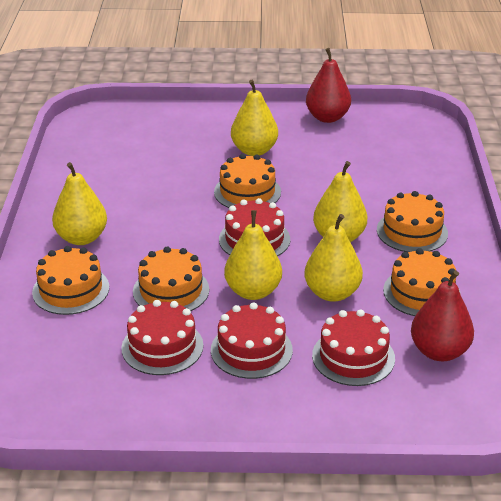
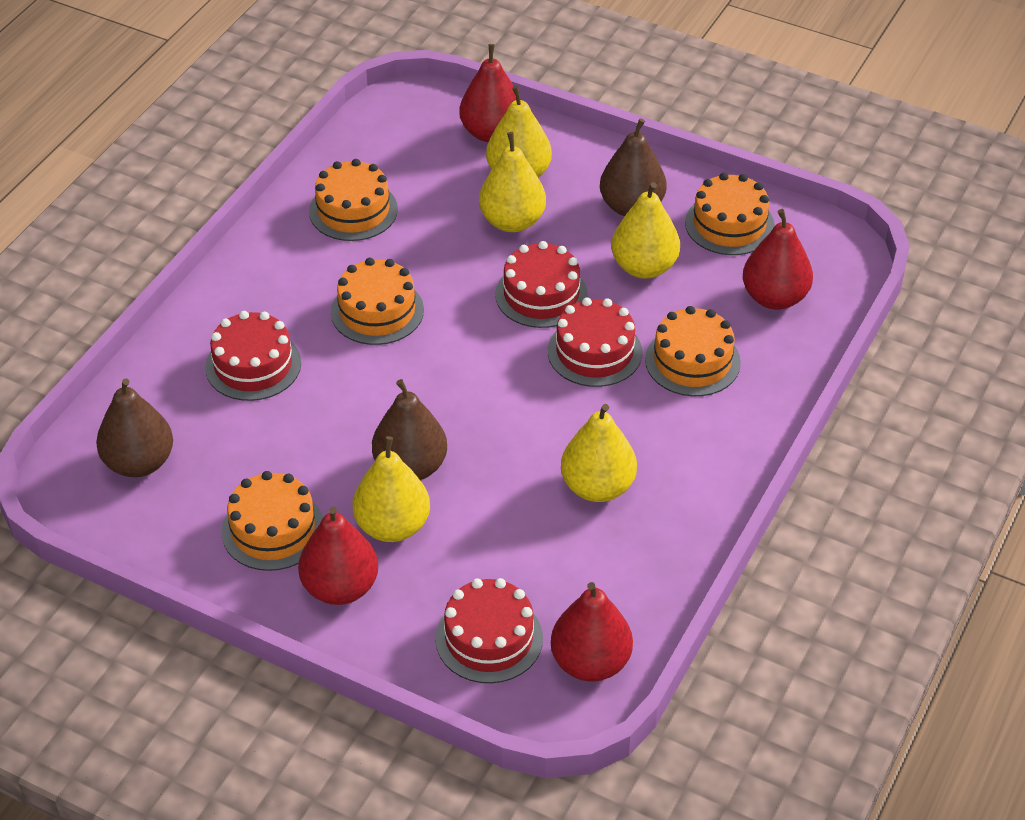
brown pear: 0 -> 3
red pear: 2 -> 4

